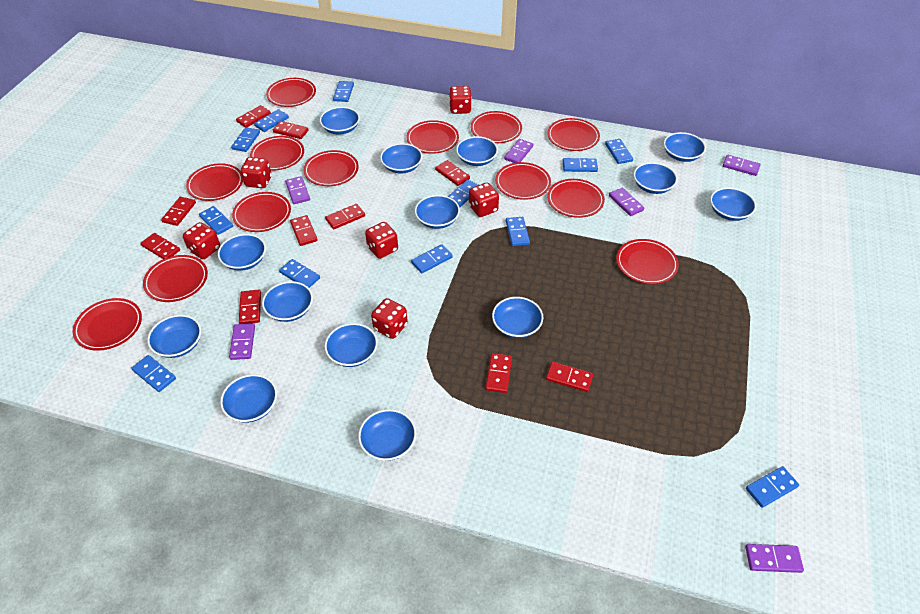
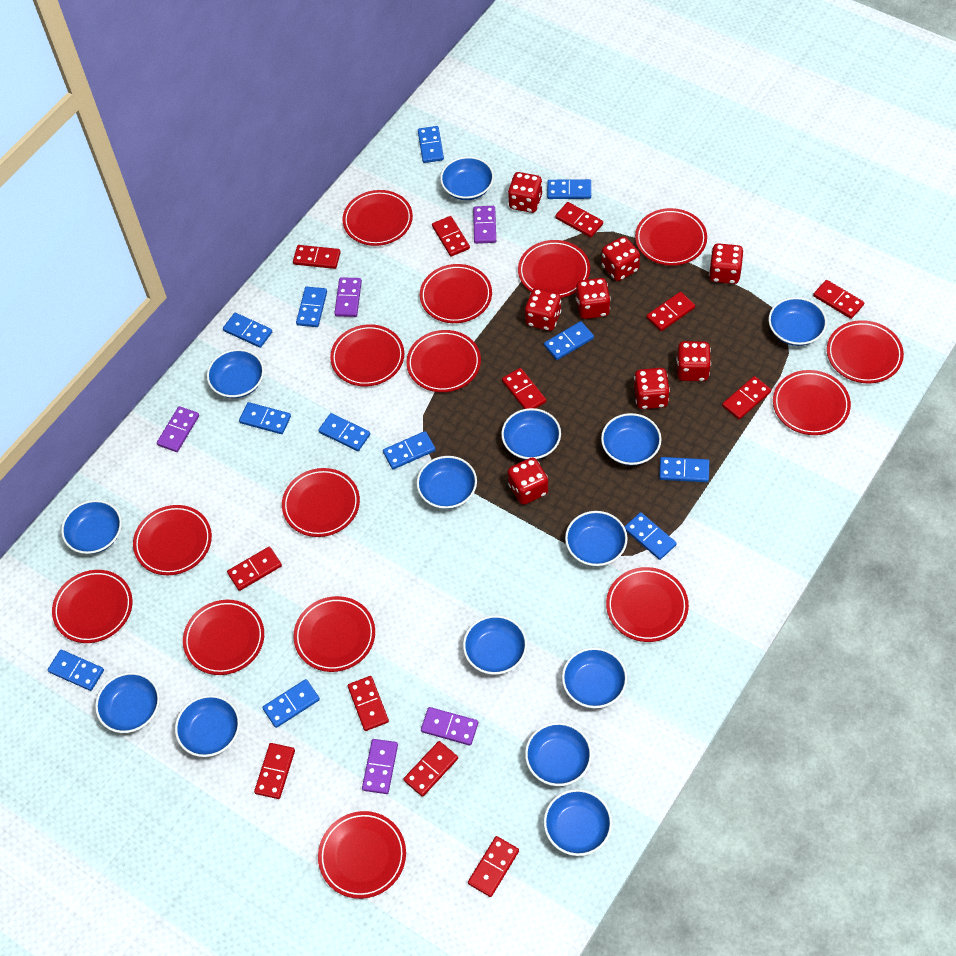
purple domino: 6 -> 5
red dice: 6 -> 8
red domino: 10 -> 12
red plate: 13 -> 15

